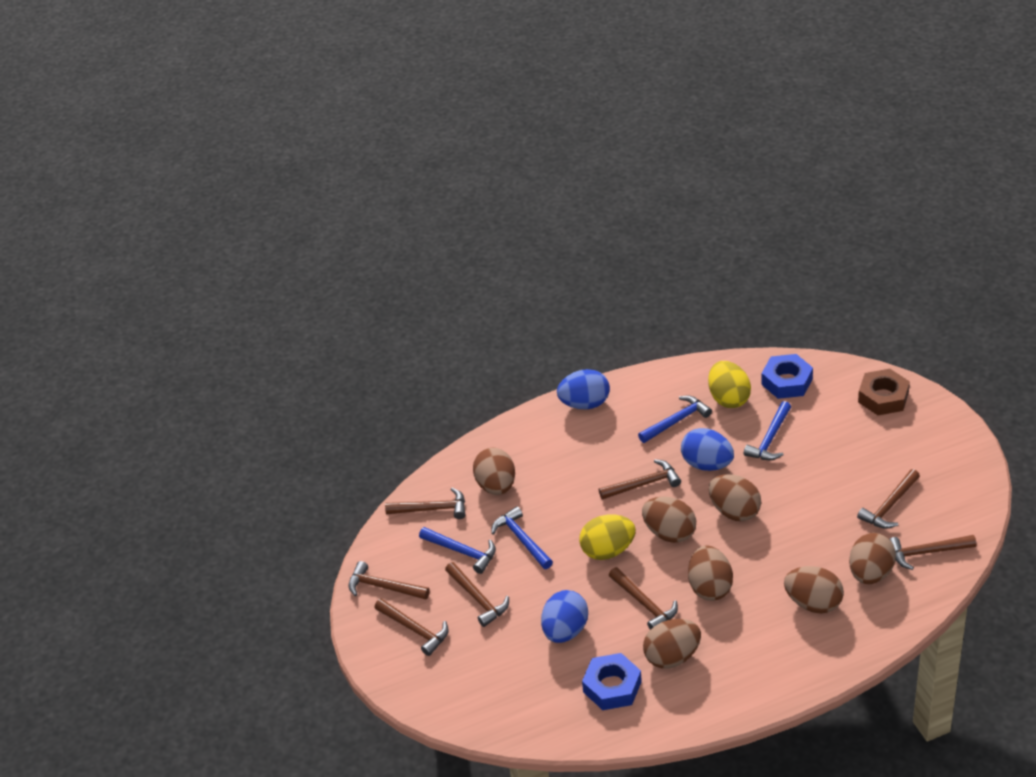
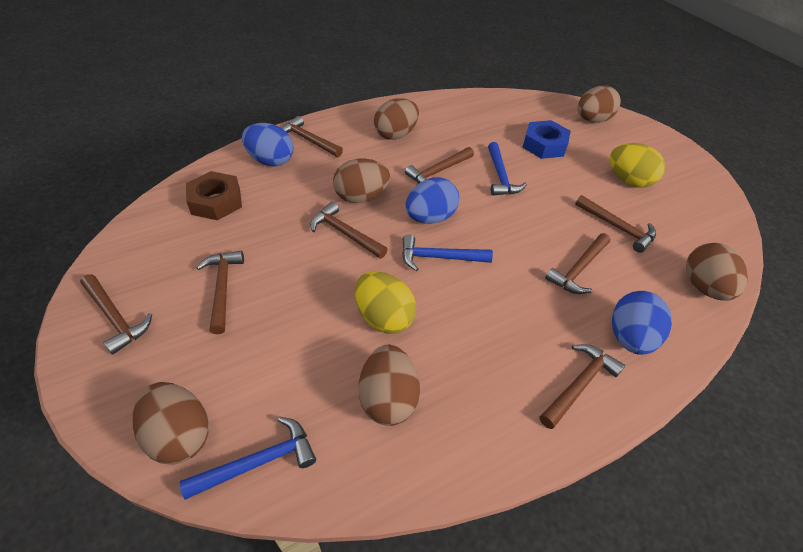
blue hammer: 4 -> 3
blue nut: 2 -> 1
brown egg: 7 -> 6

